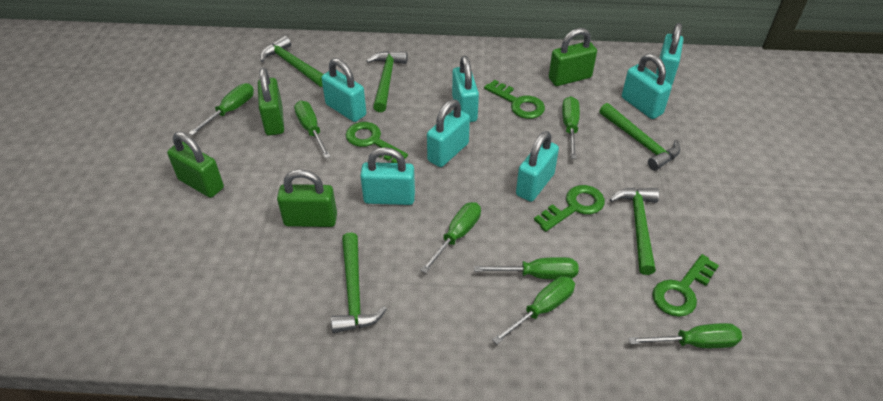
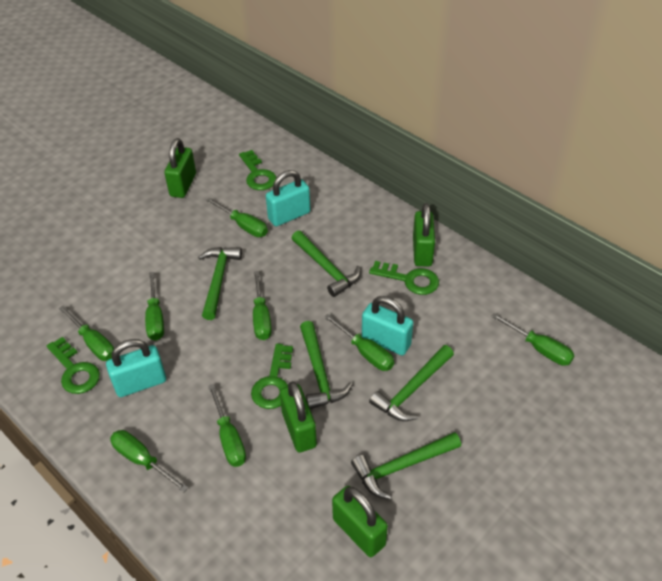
green screwdriver: 7 -> 8
turquoise padlock: 7 -> 3

